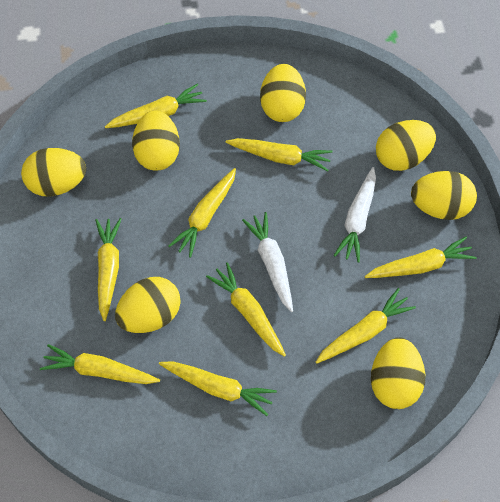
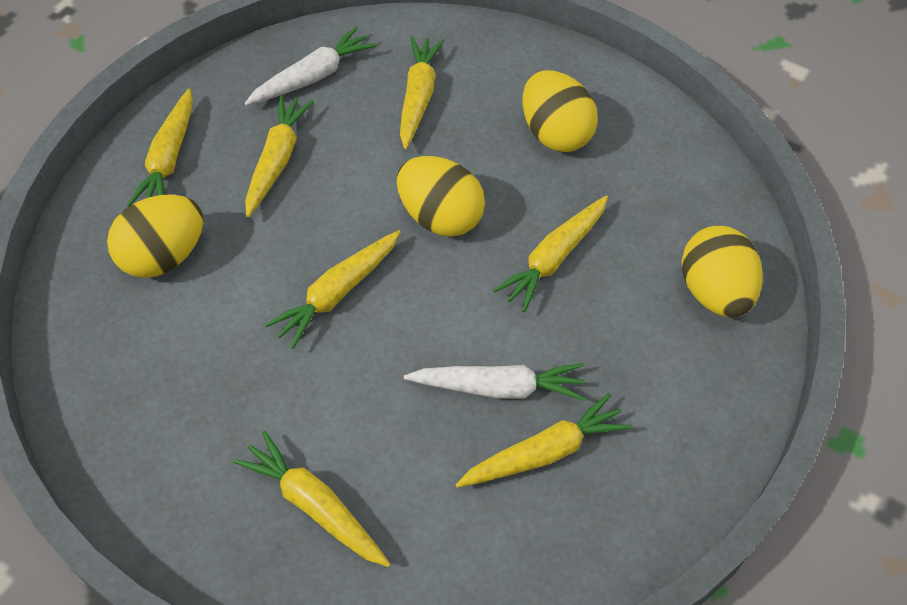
yellow carrot: 9 -> 7
yellow egg: 7 -> 4

